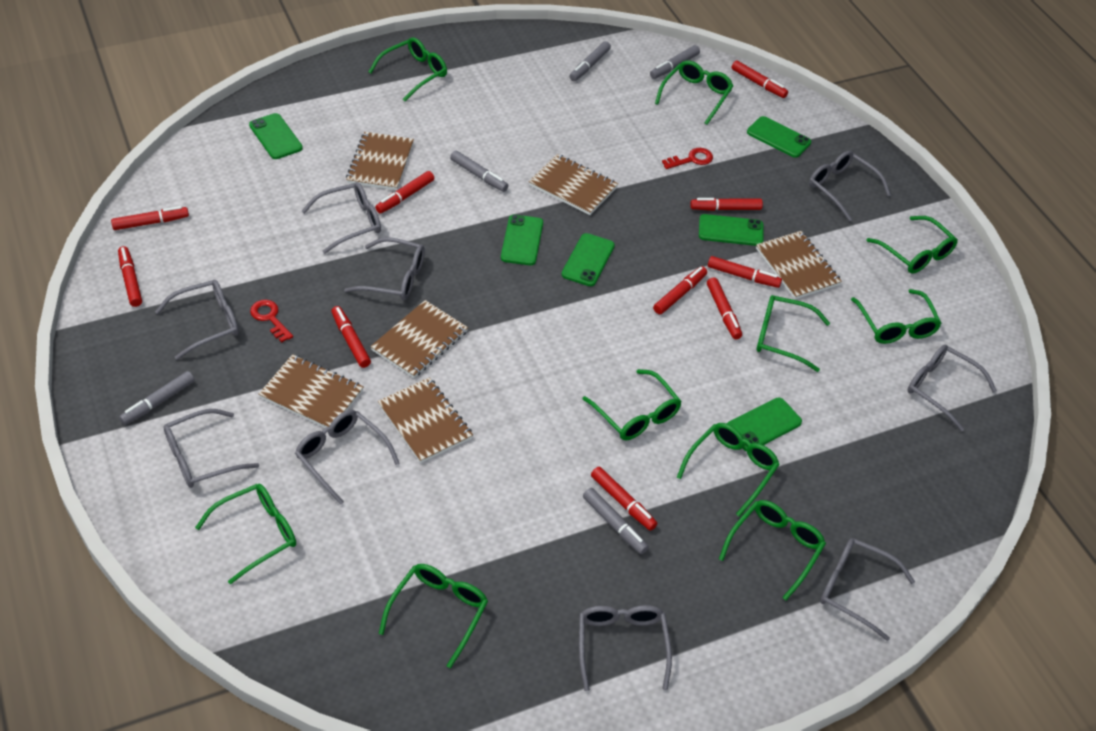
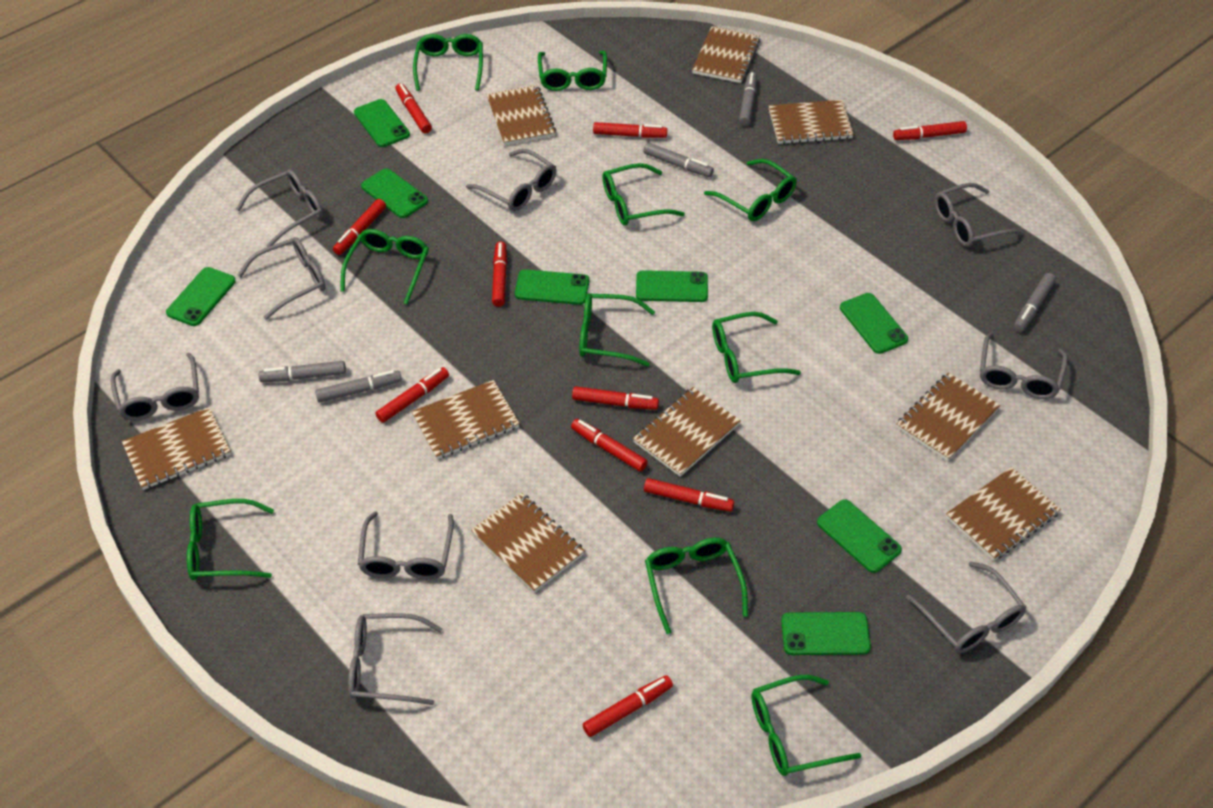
brown notebook: 6 -> 9
green phone: 6 -> 8
red key: 2 -> 0

